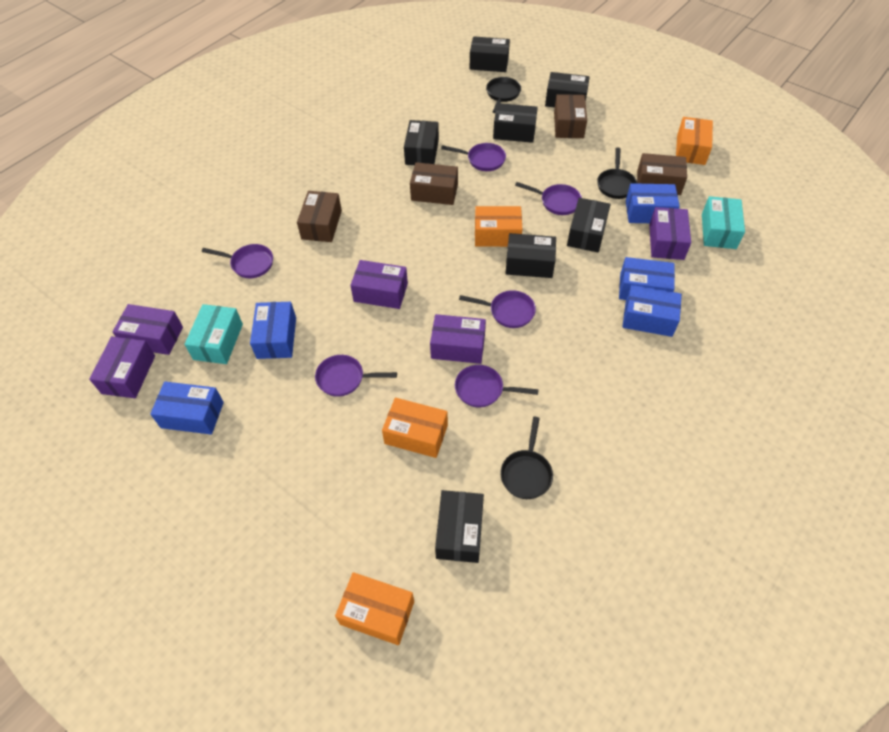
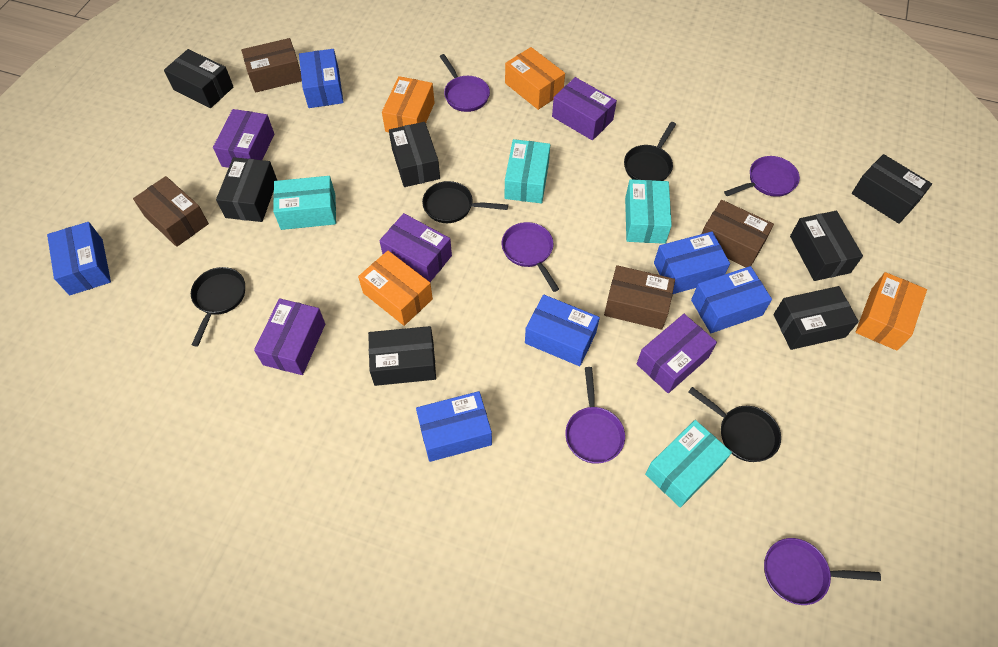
black pan: 3 -> 4
blue box: 5 -> 6
purple pan: 6 -> 5
turquoise box: 2 -> 4

